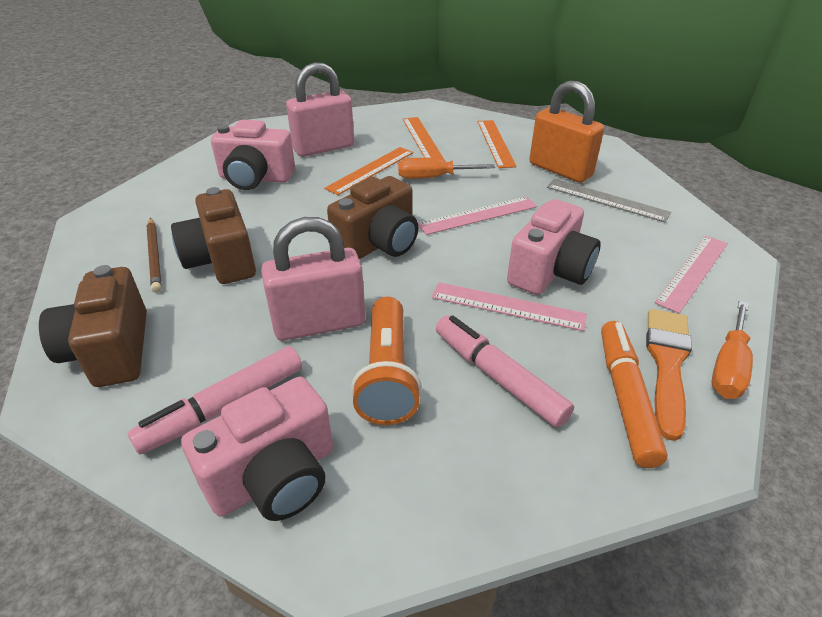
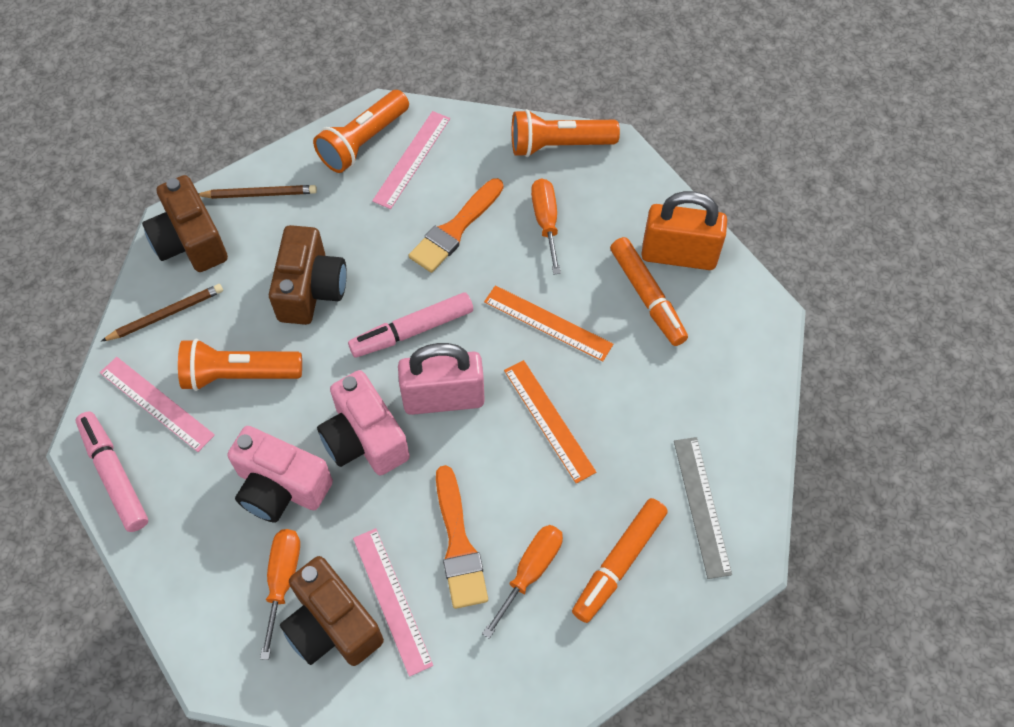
brown pencil: 1 -> 2
orange brush: 1 -> 2
orange flashlight: 1 -> 3
orange marker: 1 -> 2
orange ruler: 3 -> 2
orange screwdriver: 2 -> 3
pink camera: 3 -> 2
pink padlock: 2 -> 1

